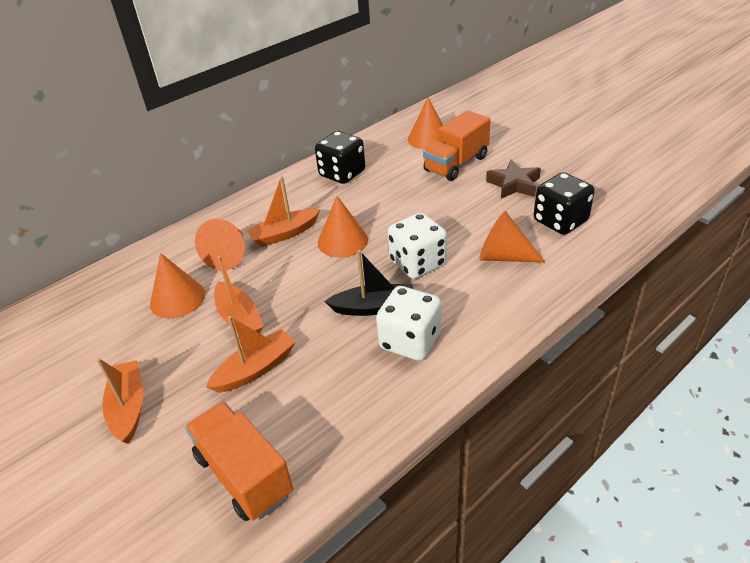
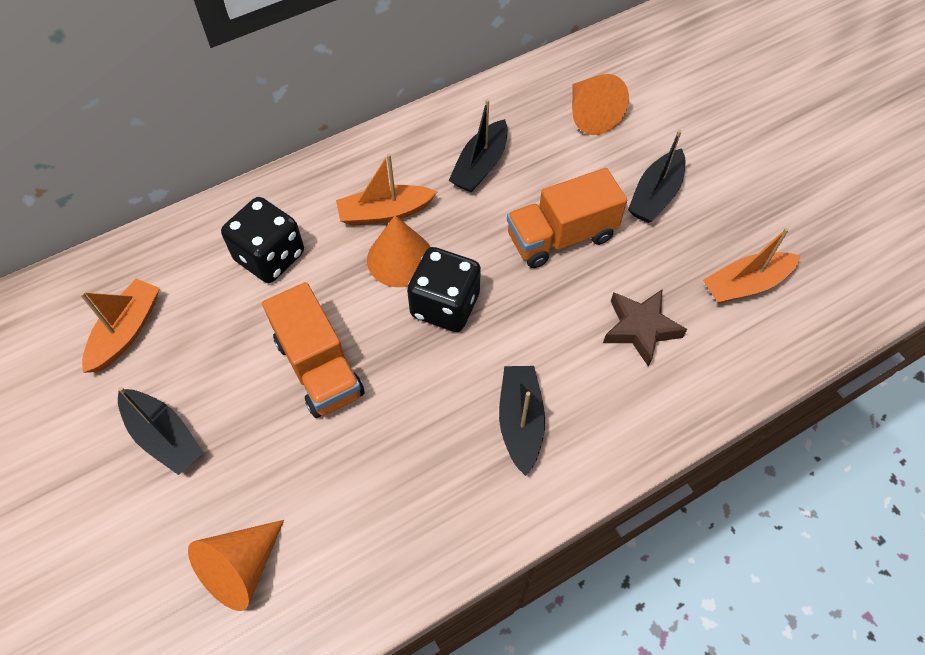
black boat: 1 -> 4
orange boat: 4 -> 3
orange cone: 5 -> 3
white dice: 2 -> 0

